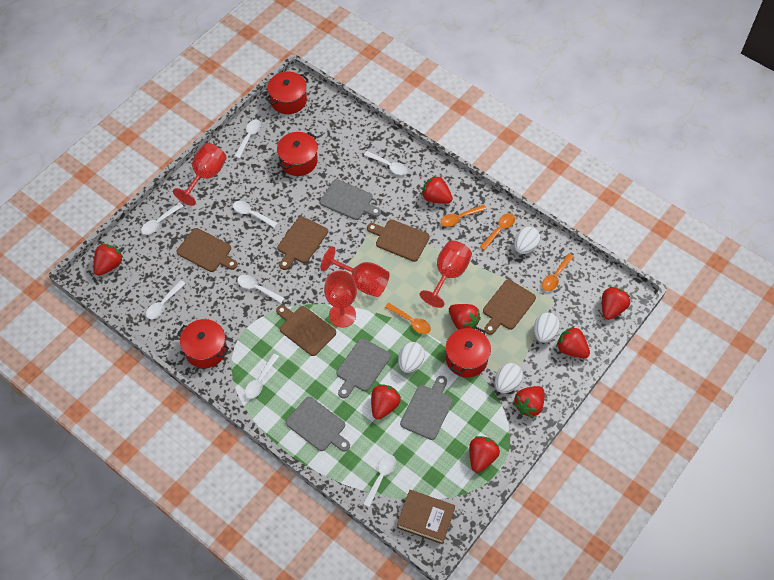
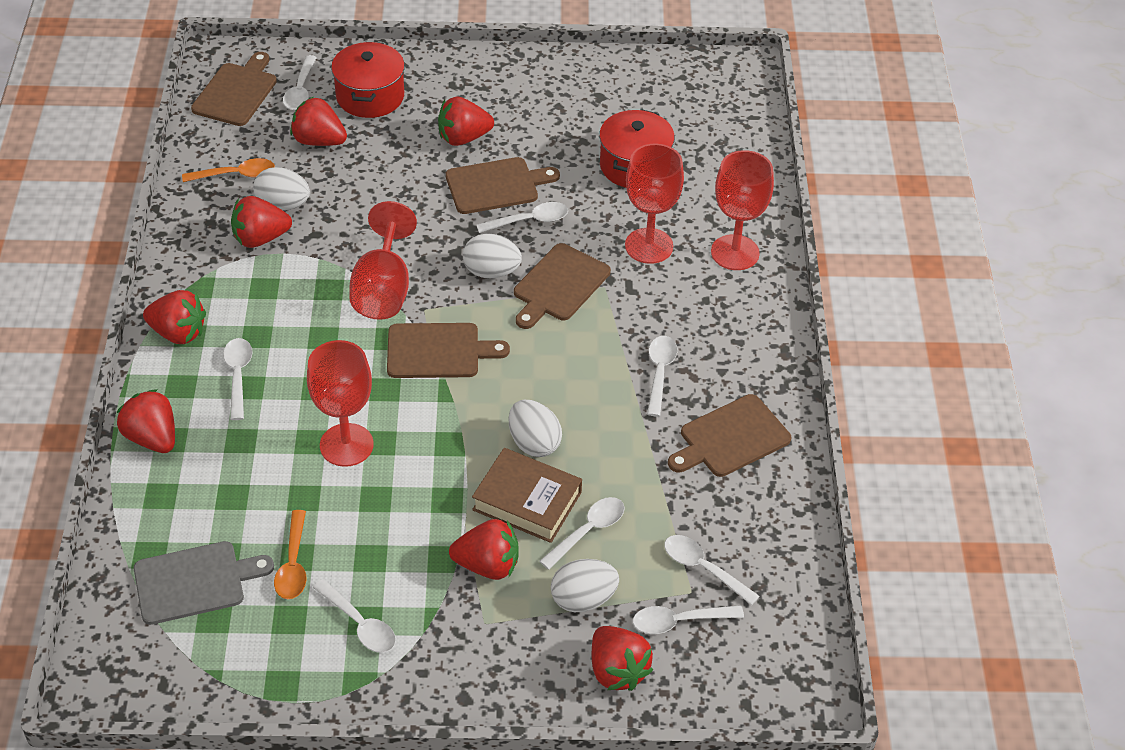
grey cutting board: 4 -> 1
orange spoon: 4 -> 2
red pot: 4 -> 2
red strawberry: 8 -> 7

